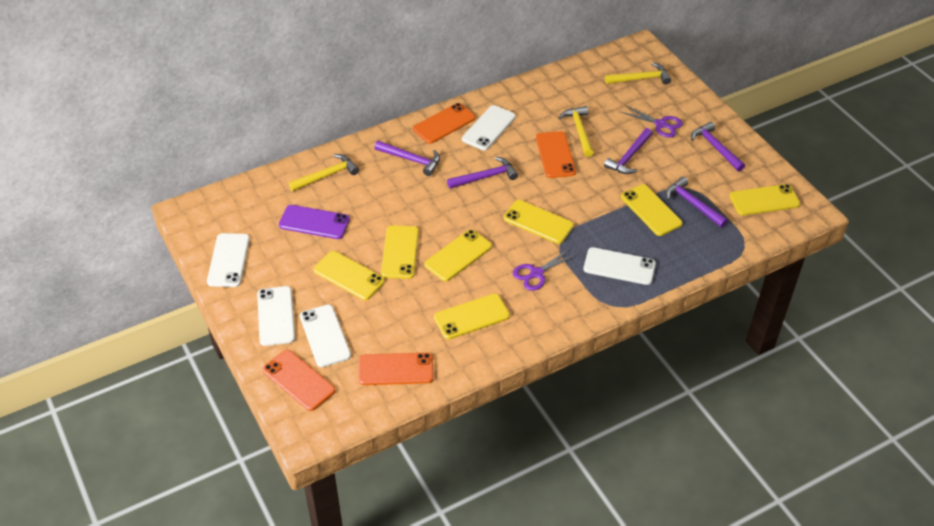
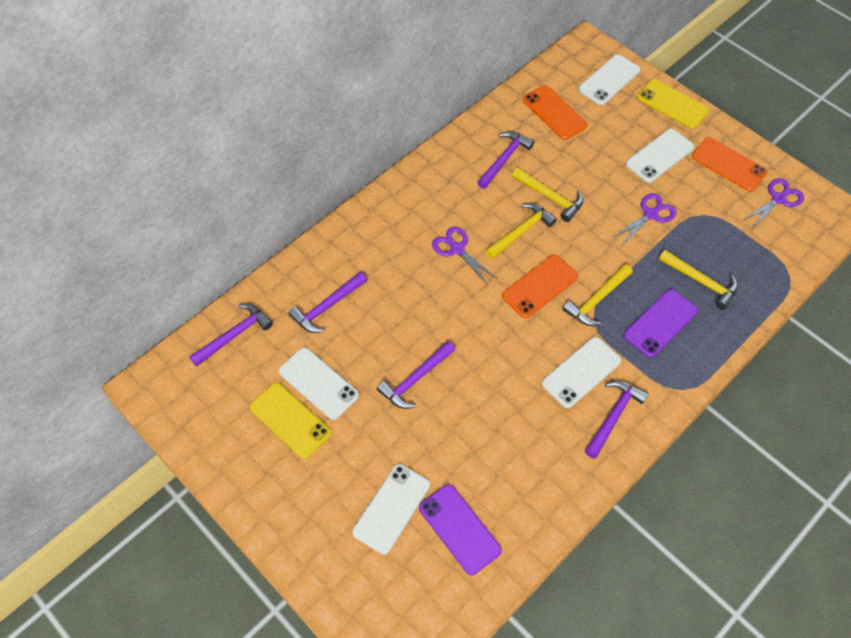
orange phone: 4 -> 3
purple phone: 1 -> 2
purple scissors: 2 -> 3
yellow hammer: 3 -> 4
yellow phone: 7 -> 2

